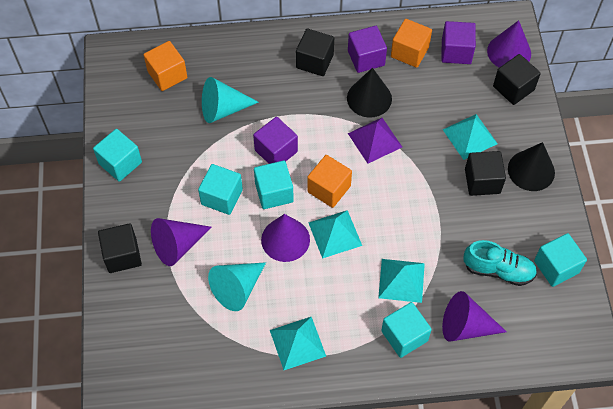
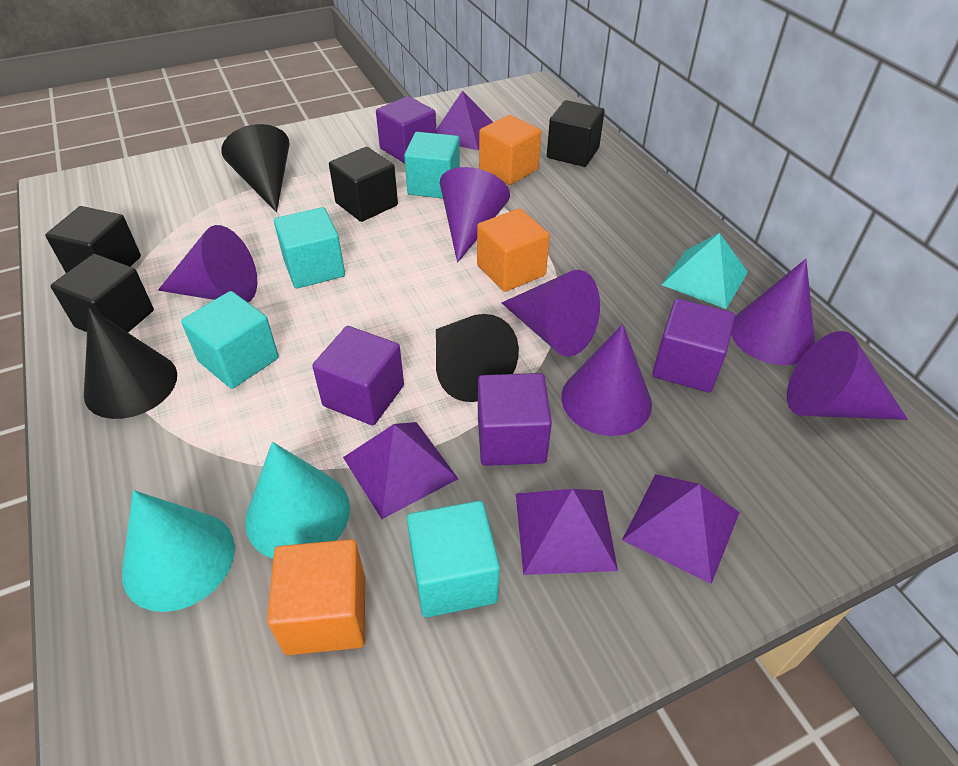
black cone: 2 -> 3
purple cone: 4 -> 6
purple cube: 3 -> 4
purple pyramid: 1 -> 4
turquoise cube: 5 -> 4
turquoise pyramid: 4 -> 1
turquoise shoe: 1 -> 0

